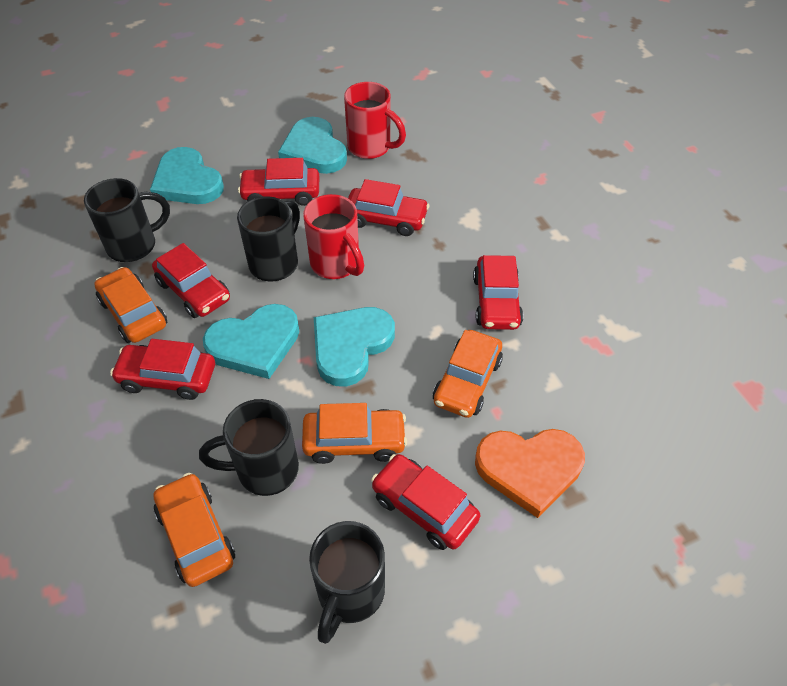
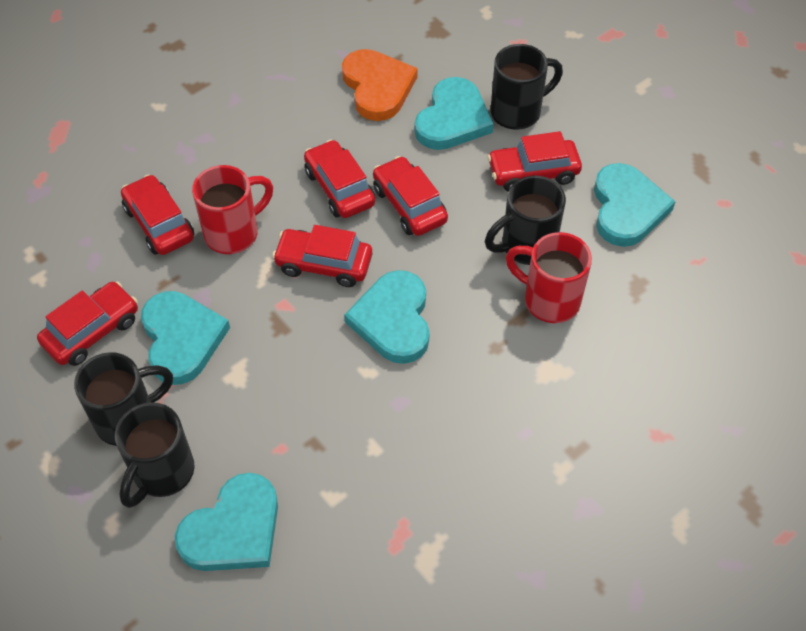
orange car: 4 -> 0
turquoise heart: 4 -> 5

